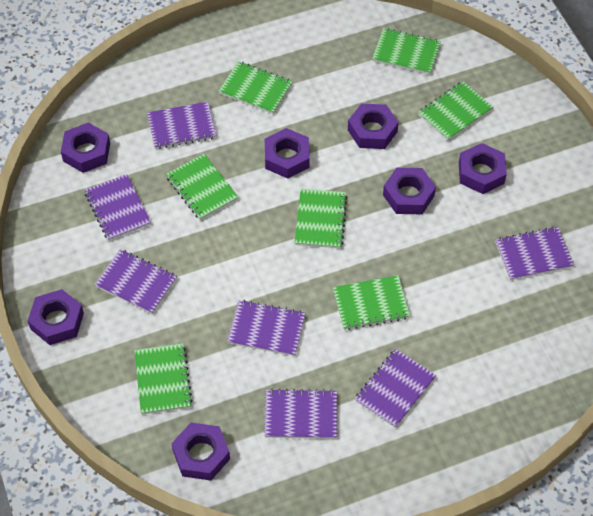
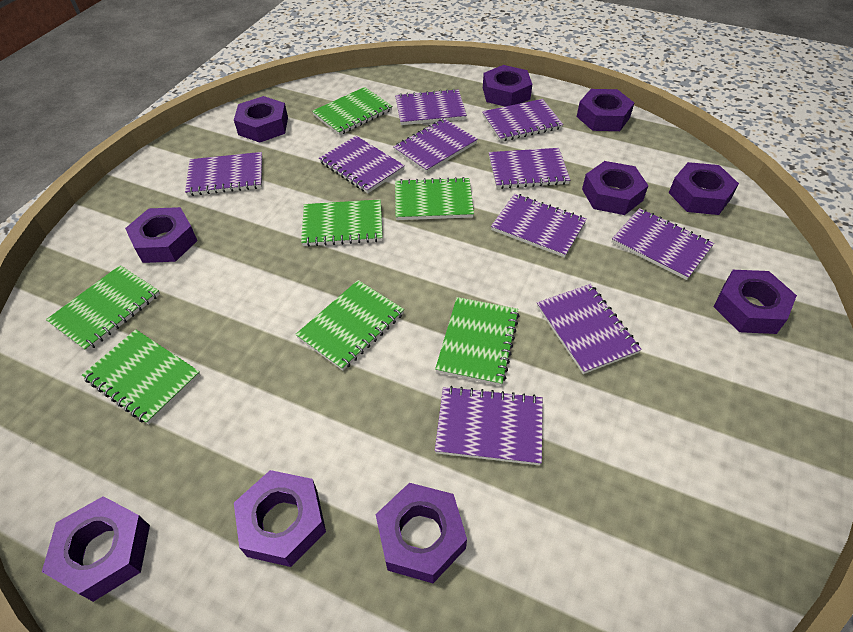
purple notebook: 7 -> 10
purple nut: 7 -> 10

